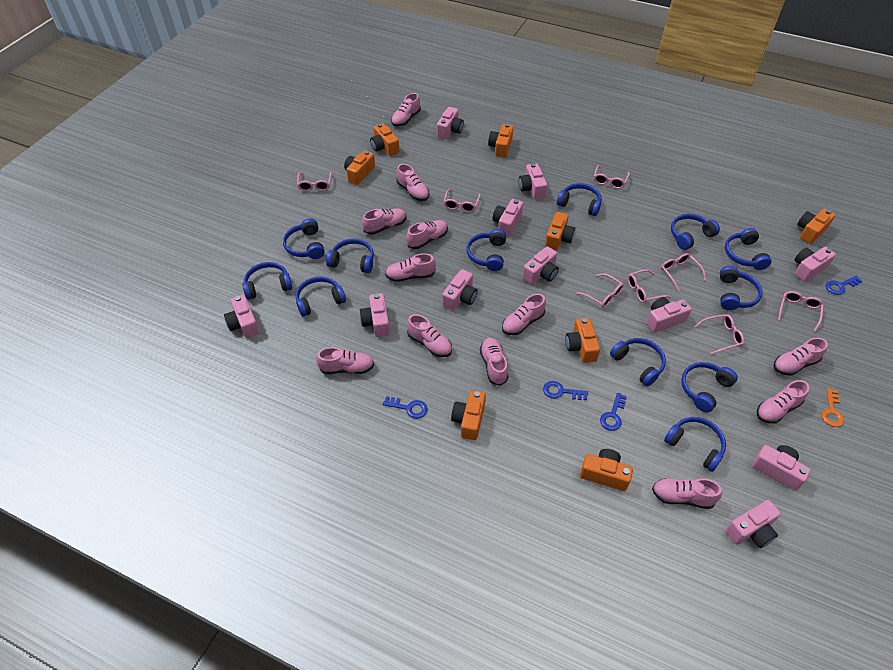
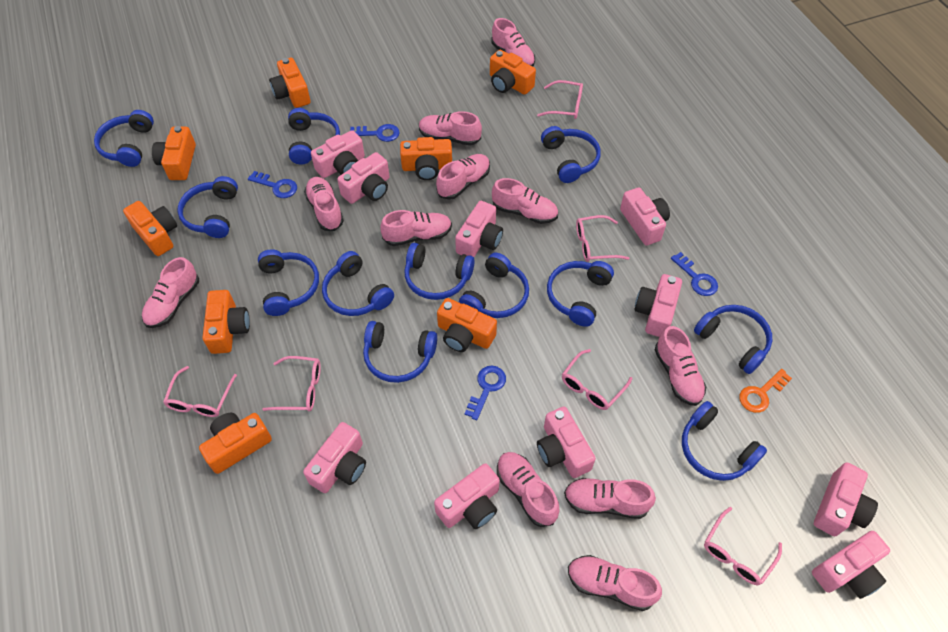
pink camera: 11 -> 10
pink glasses: 8 -> 6
pink shoe: 12 -> 11

